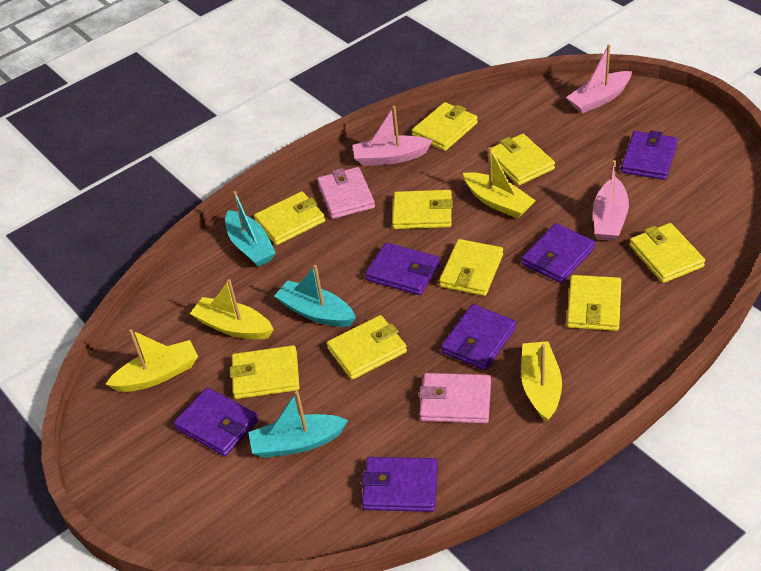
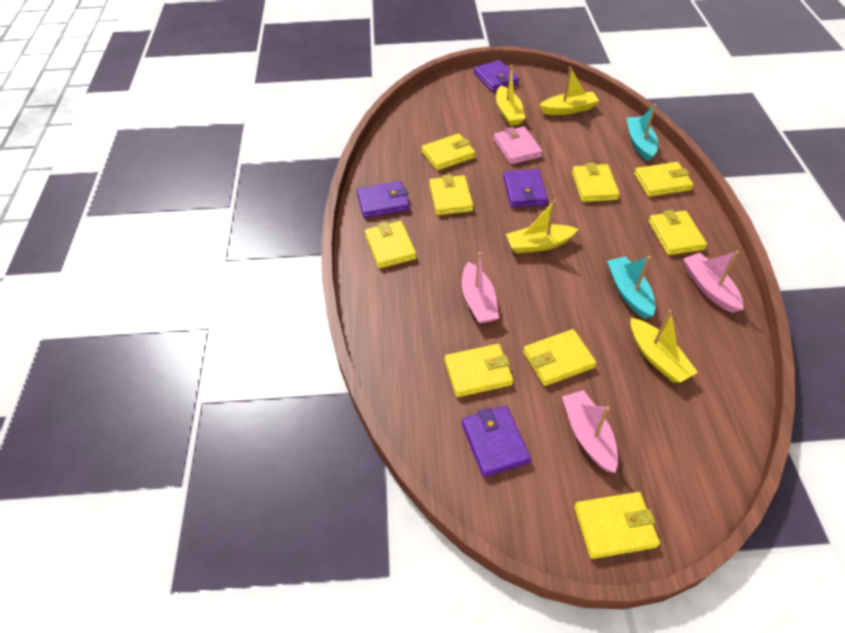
pink wallet: 2 -> 1
purple wallet: 6 -> 4
turquoise boat: 3 -> 2

